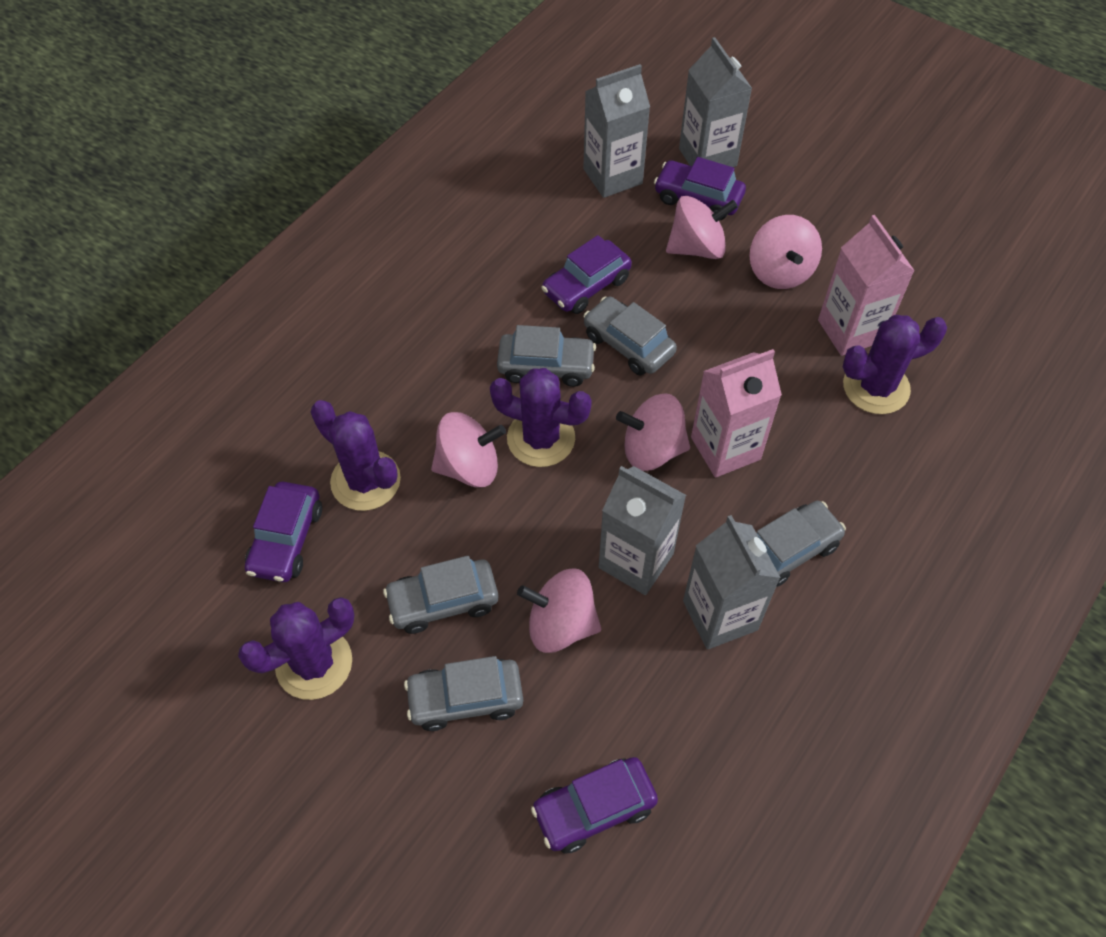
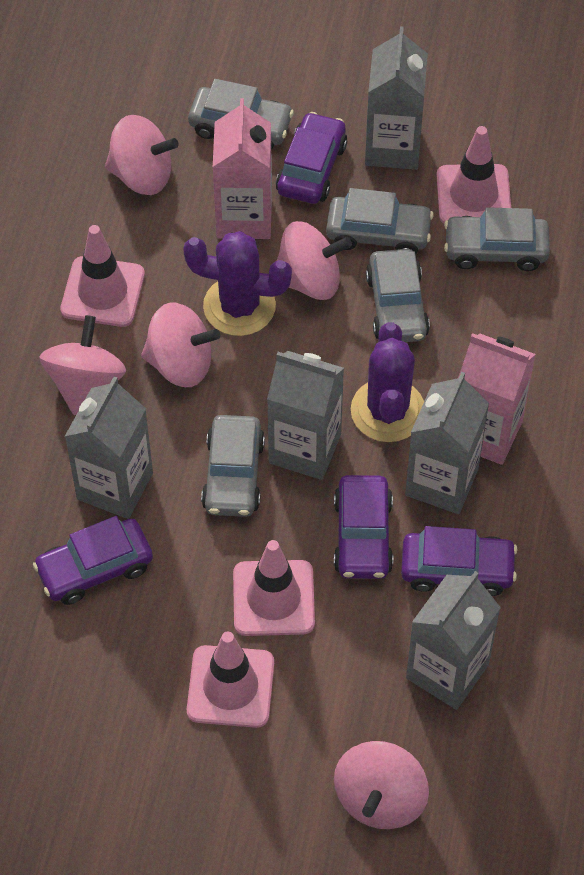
grey carton: 4 -> 5
pink traffic cone: 0 -> 4
purple cactus: 4 -> 2

